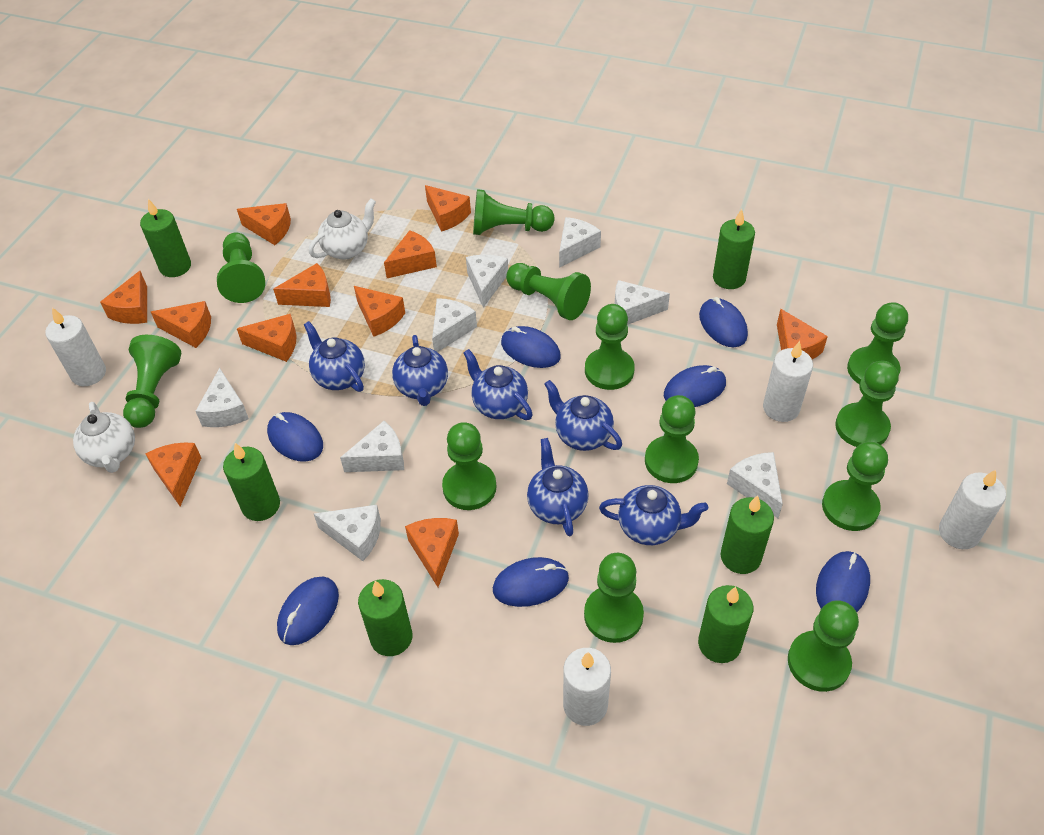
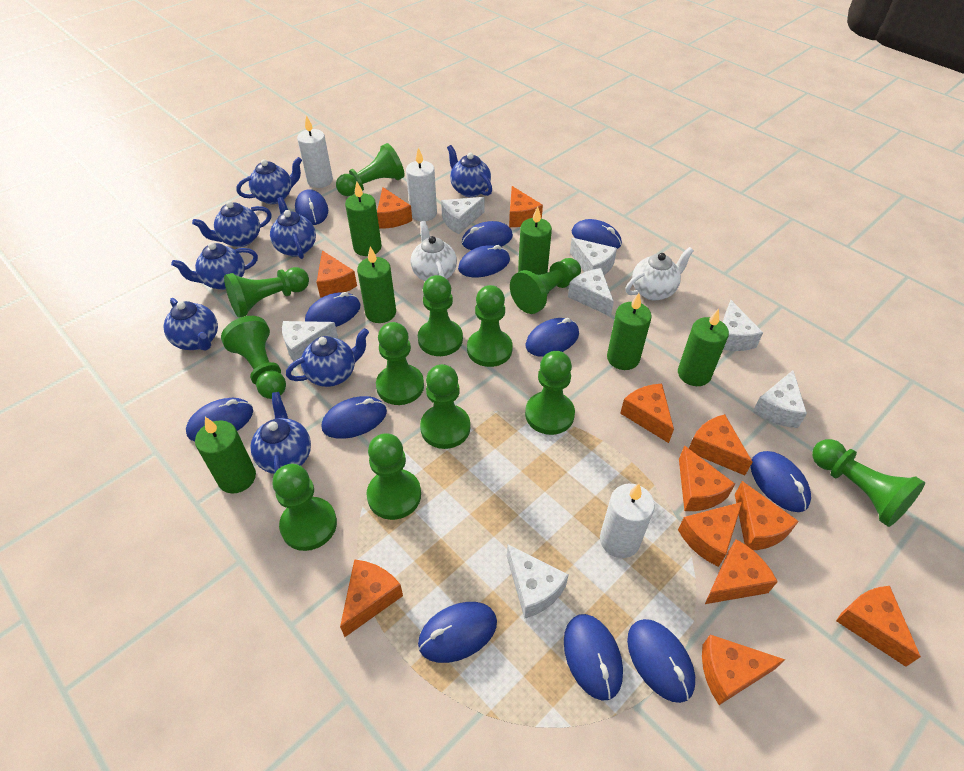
blue mouse: 7 -> 12
blue teapot: 6 -> 8
orange cheese: 11 -> 12
white candle: 4 -> 3
white cheese: 8 -> 7

